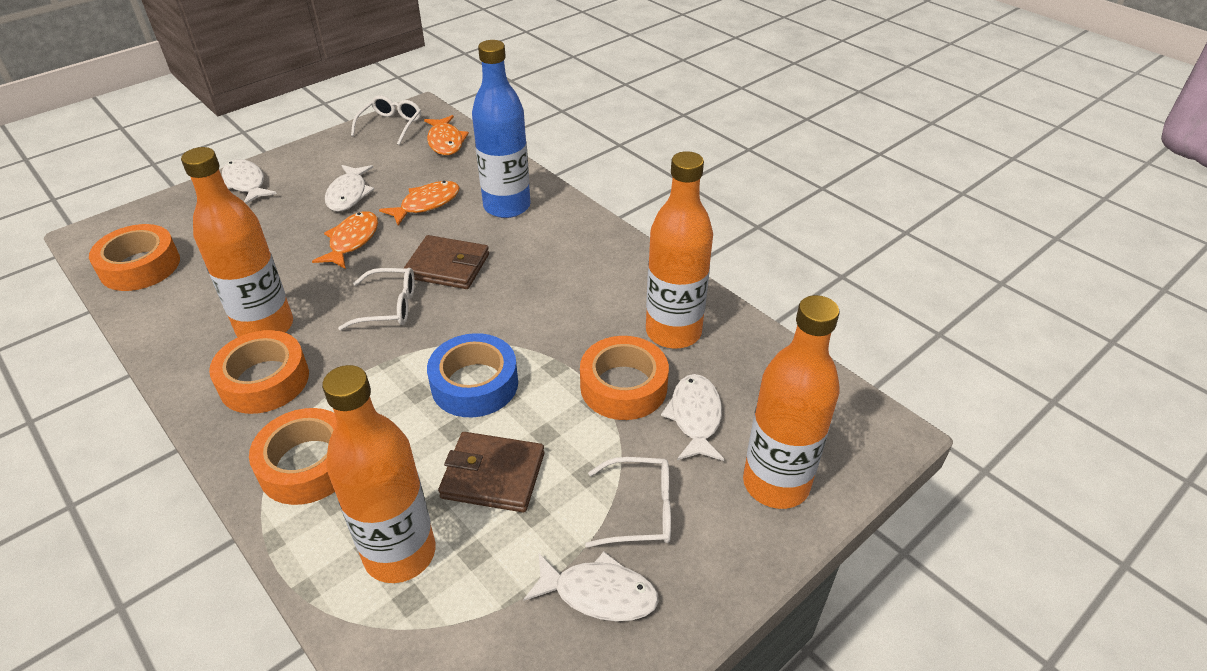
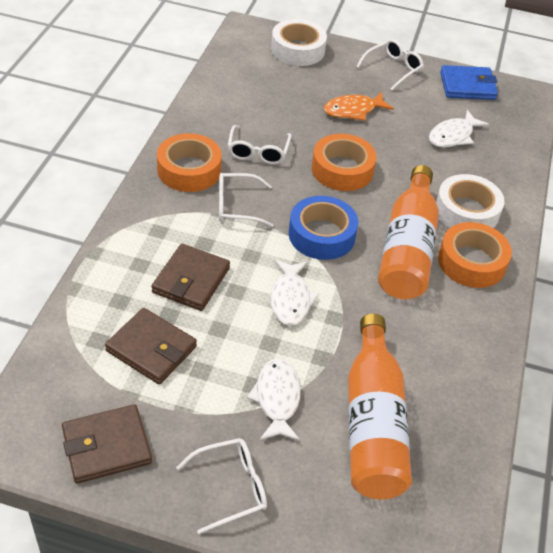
blue bottle: 1 -> 0
blue wallet: 0 -> 1
brown wallet: 2 -> 3
orange bottle: 4 -> 2
orange fish: 3 -> 1
orange tape: 4 -> 3
white fish: 4 -> 3
white glasses: 3 -> 4
white tape: 0 -> 2

